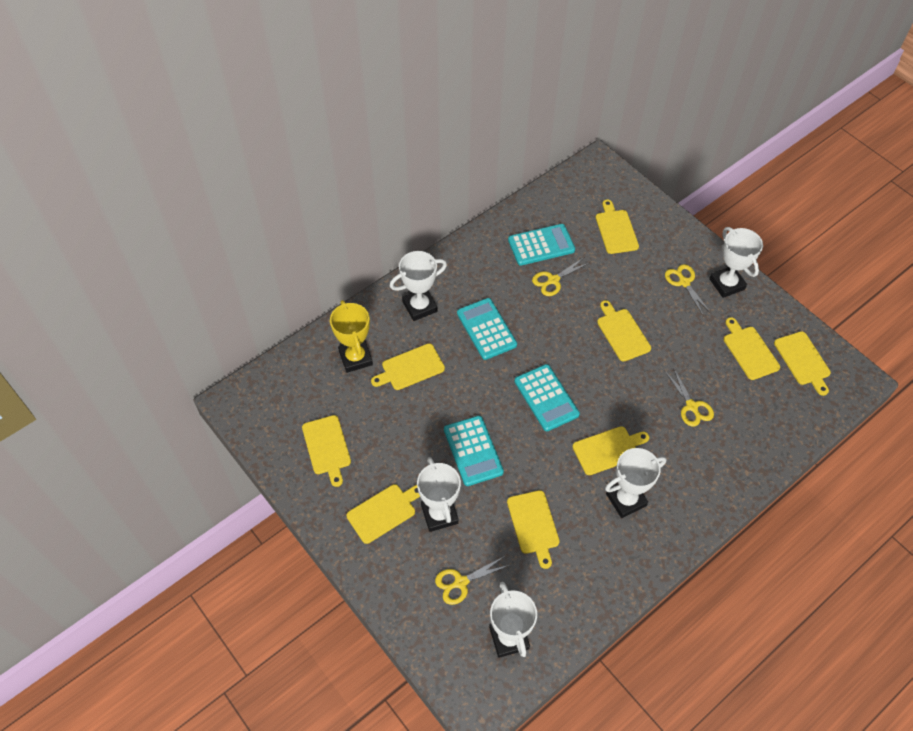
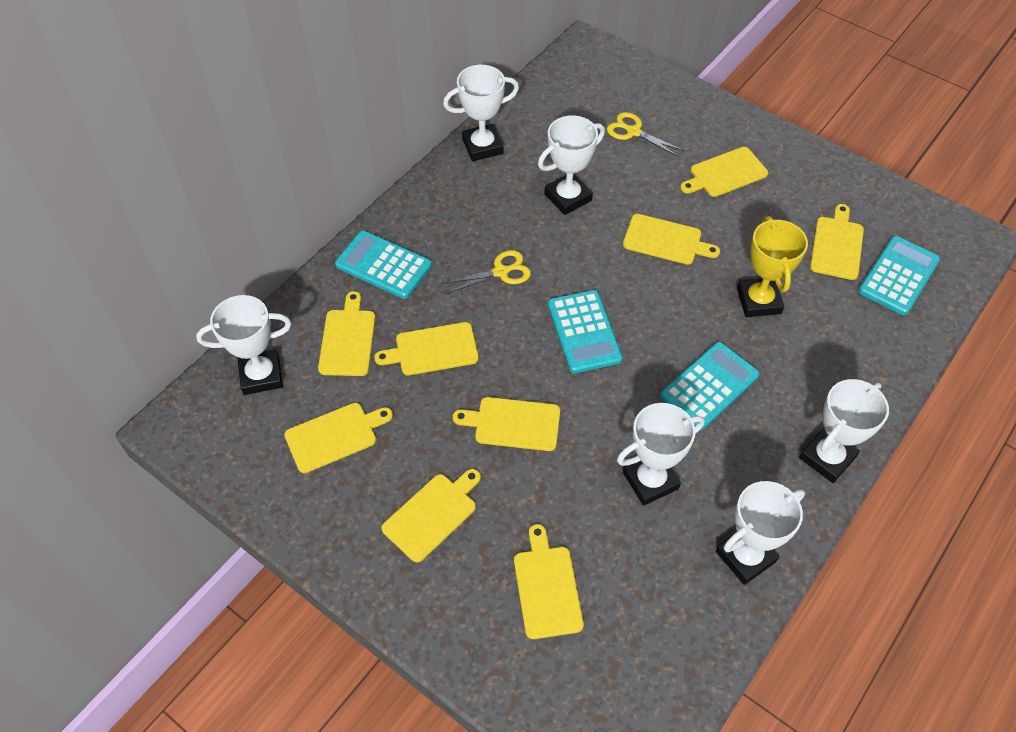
white trophy: 5 -> 6
yellow scissors: 4 -> 2

